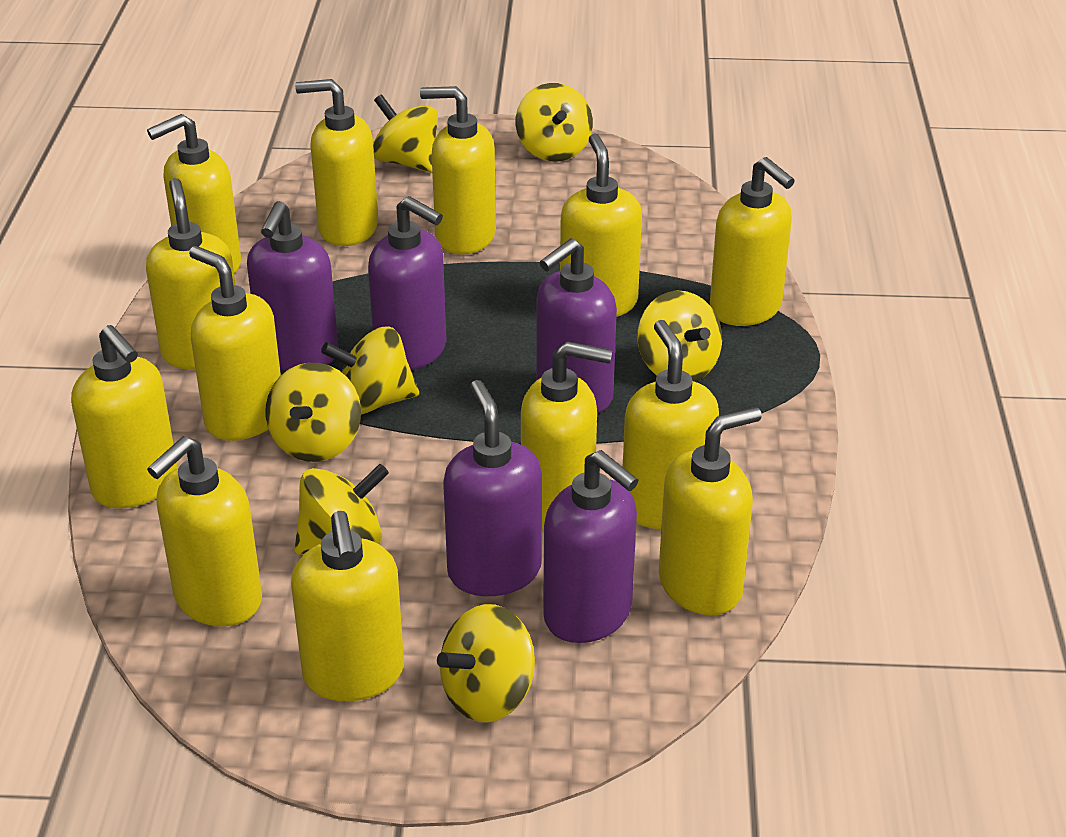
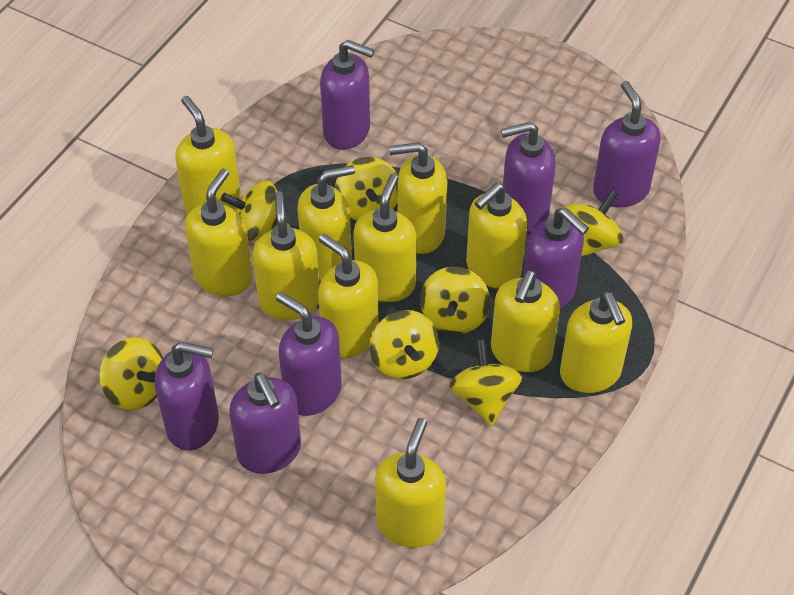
purple soap dispenser: 5 -> 7
yellow soap dispenser: 13 -> 11

